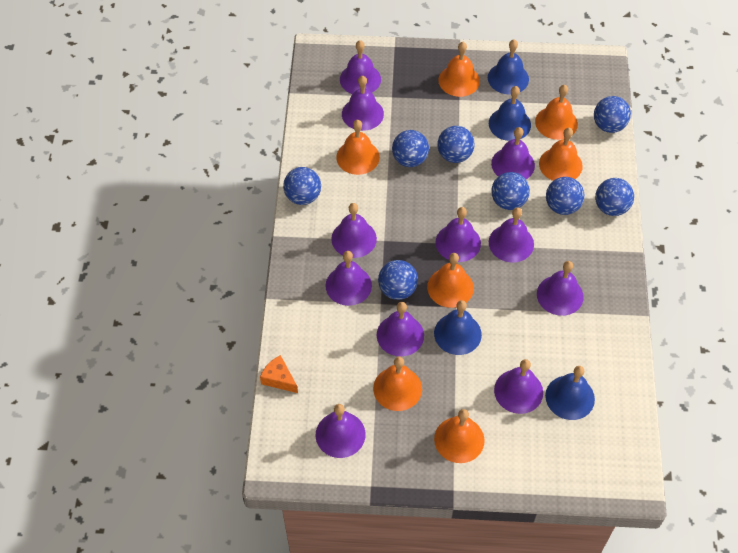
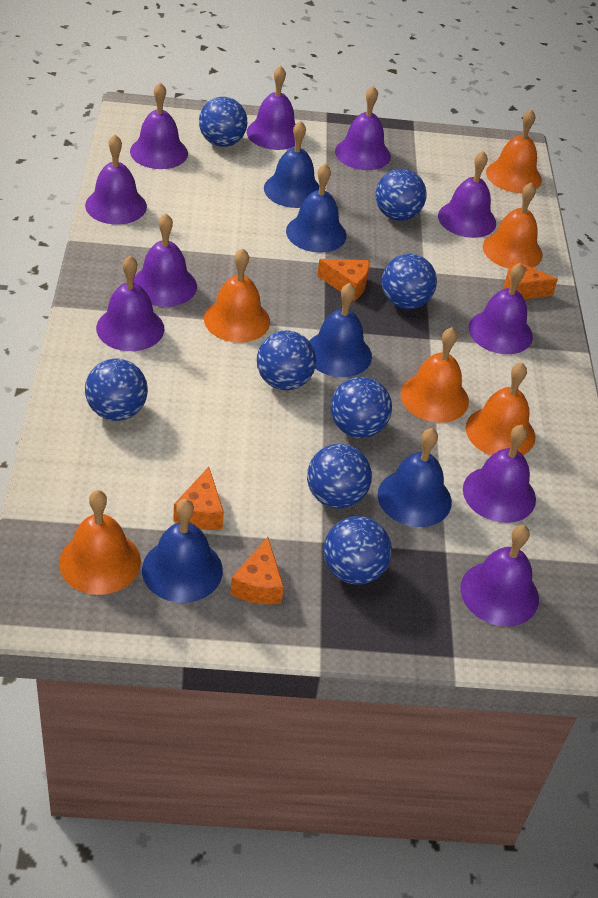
blue bell: 4 -> 5
orange bell: 7 -> 6
orange cheese: 1 -> 4
purple bell: 11 -> 10

